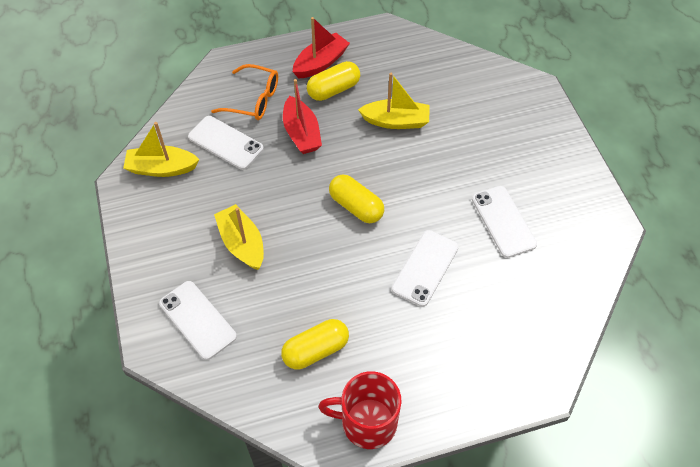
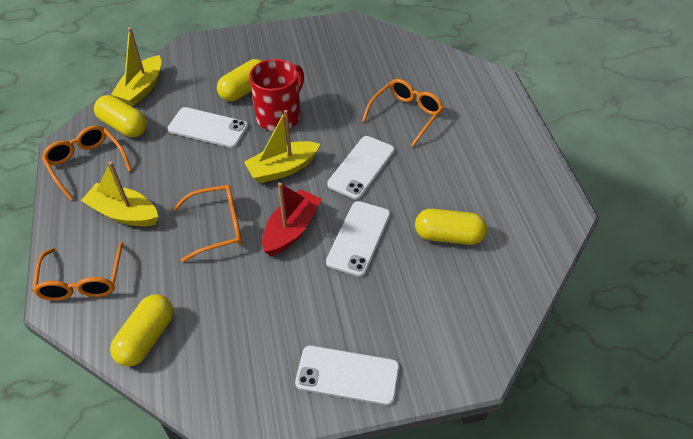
orange glasses: 1 -> 4
red boat: 2 -> 1
yellow capsule: 3 -> 4

